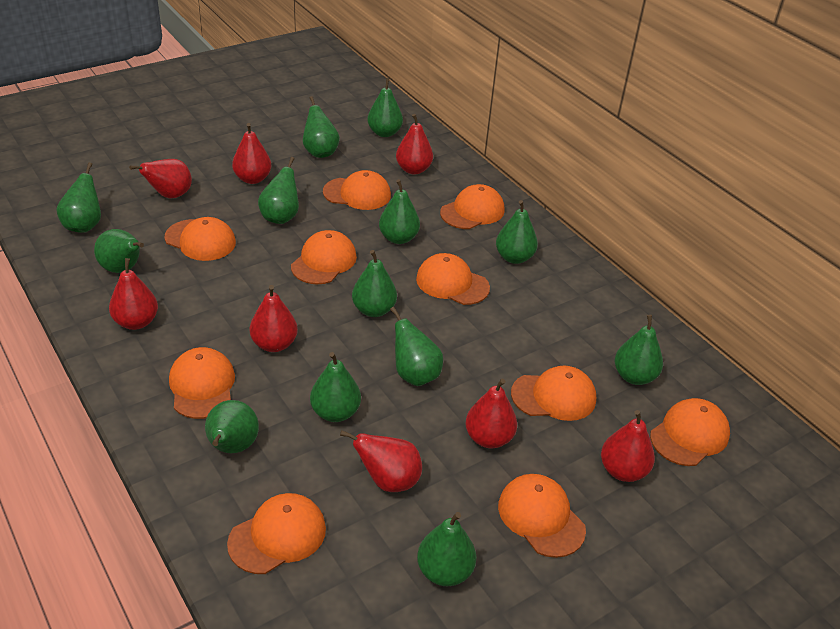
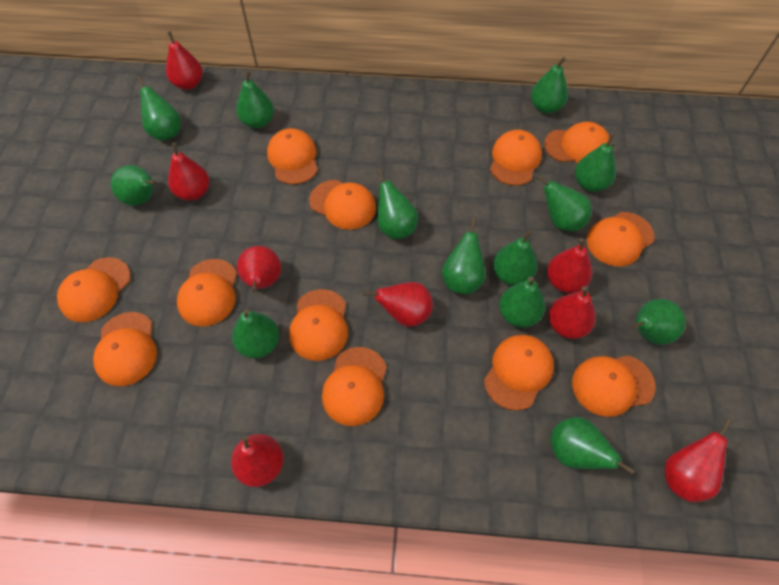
orange cap: 10 -> 12

